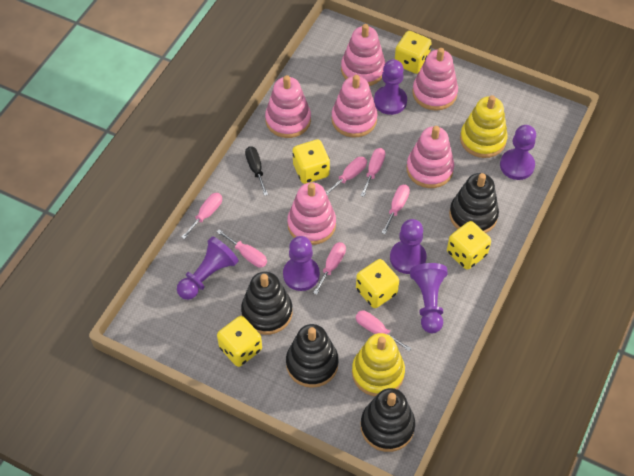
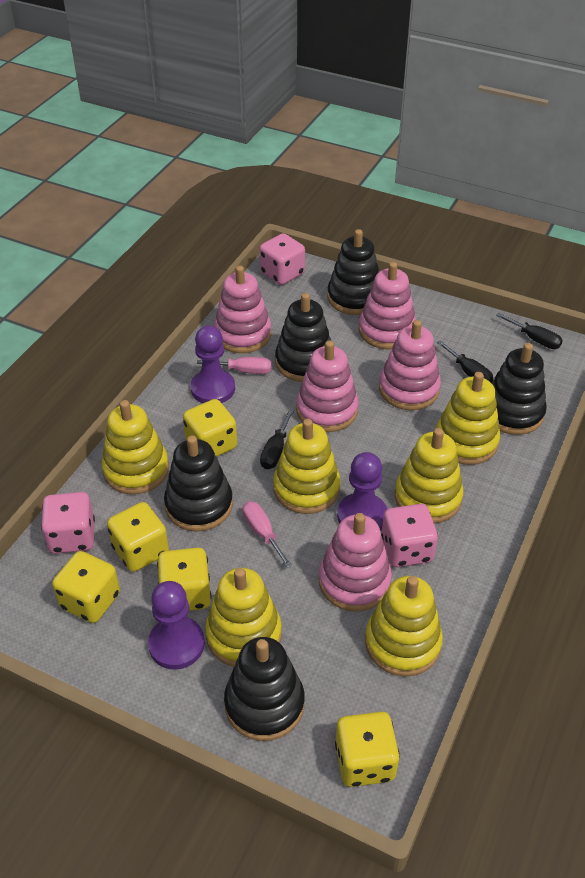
black screwdriver: 1 -> 3
black stacking toy: 4 -> 5
pink dice: 0 -> 3
pink screwdriver: 7 -> 2
pink stacking toy: 6 -> 5
purple pawn: 6 -> 3
yellow stacking toy: 2 -> 6

